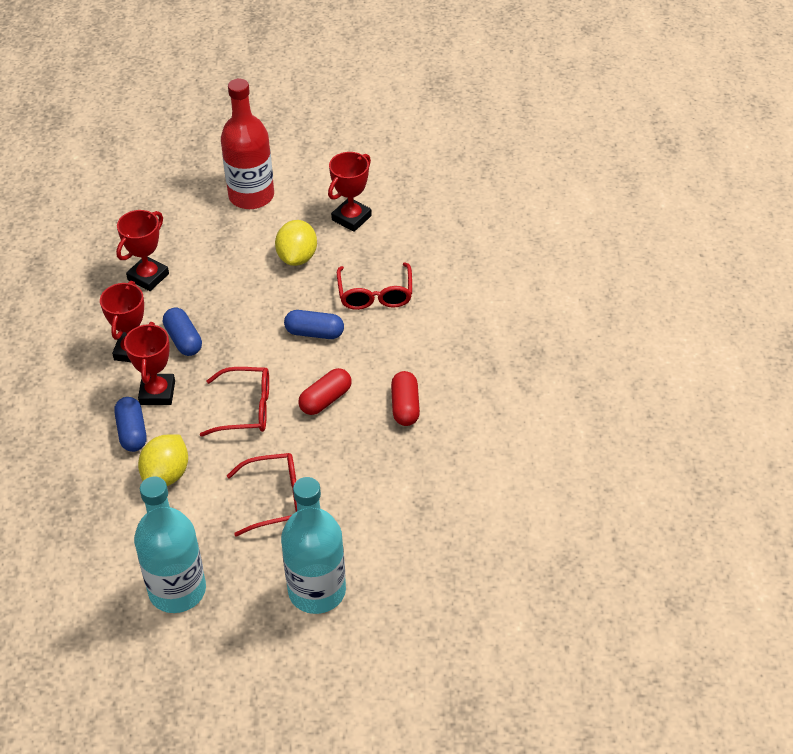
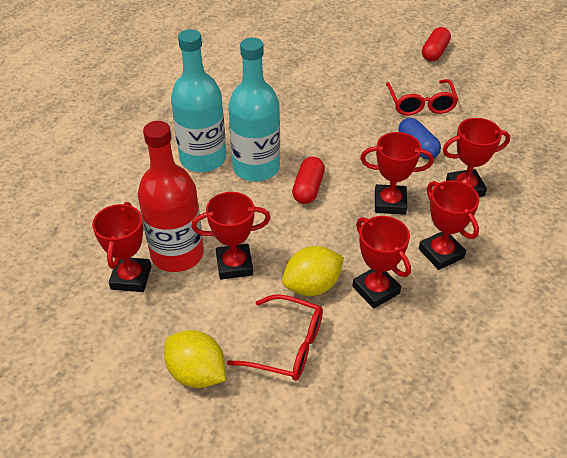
blue capsule: 3 -> 1
red glasses: 3 -> 2
red trophy: 4 -> 6

